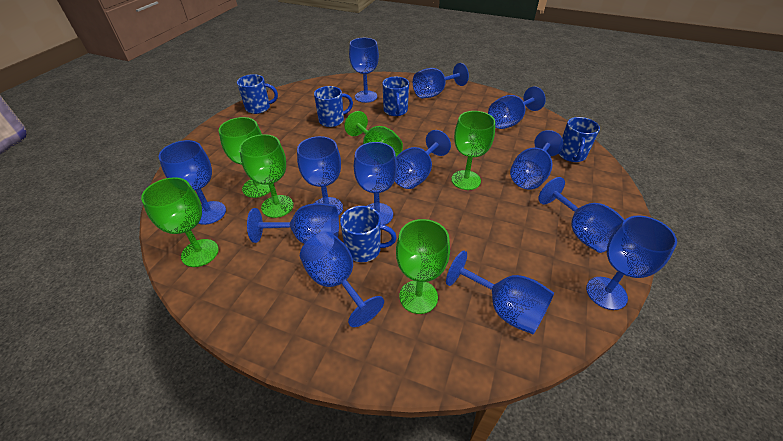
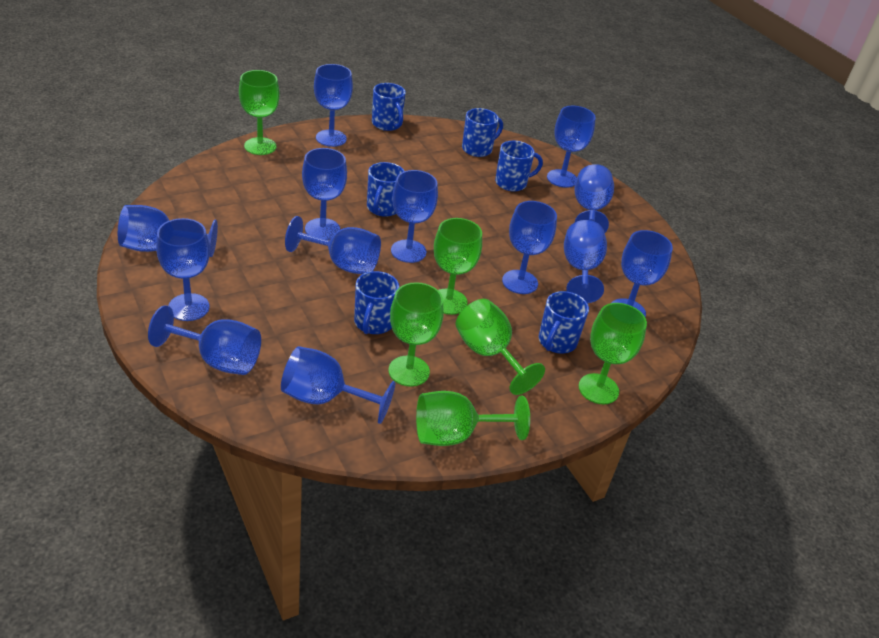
blue mug: 5 -> 6

